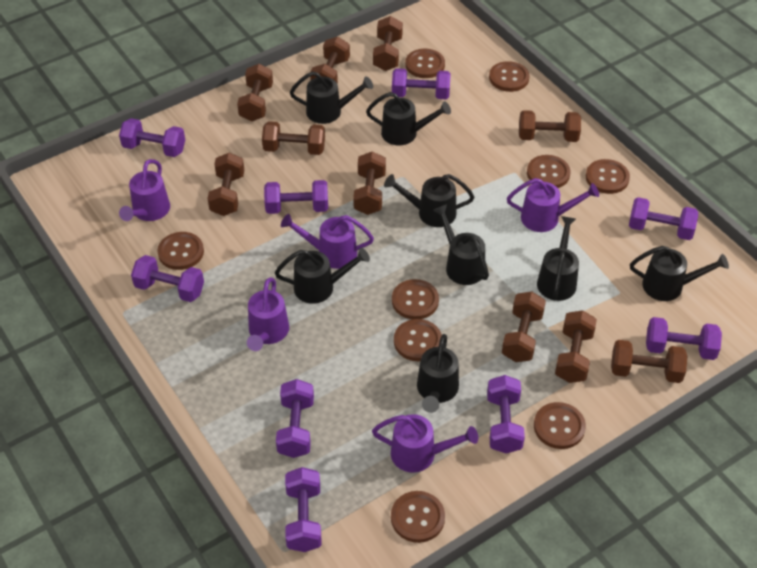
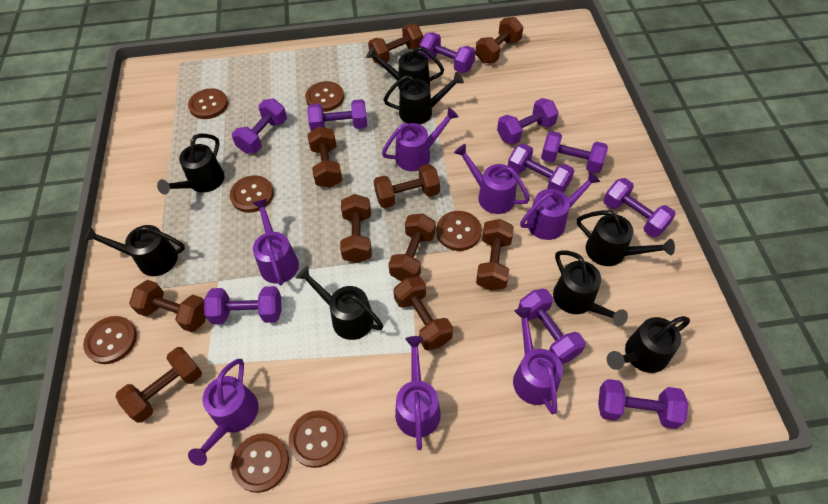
brown button: 9 -> 7
purple dumbbell: 9 -> 10
purple watering can: 5 -> 7

